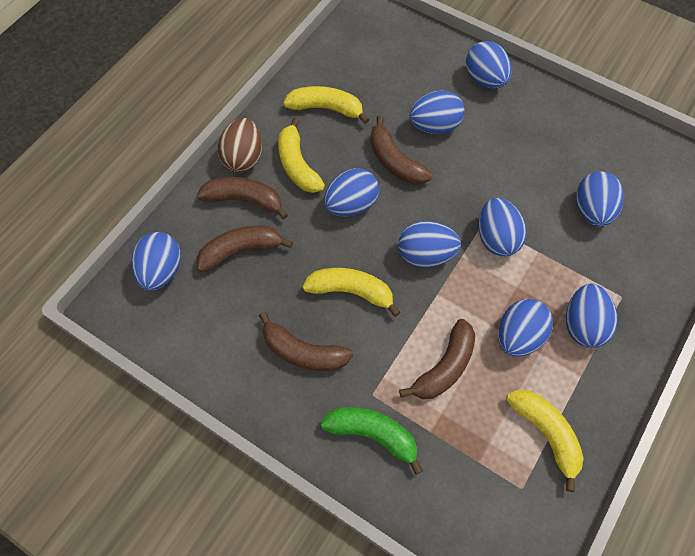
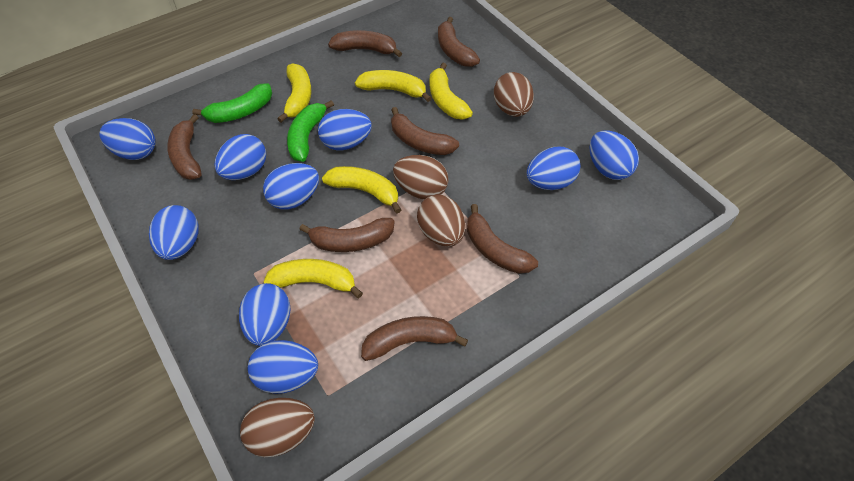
brown banana: 5 -> 7
brown egg: 1 -> 4
green banana: 1 -> 2
yellow banana: 4 -> 5

